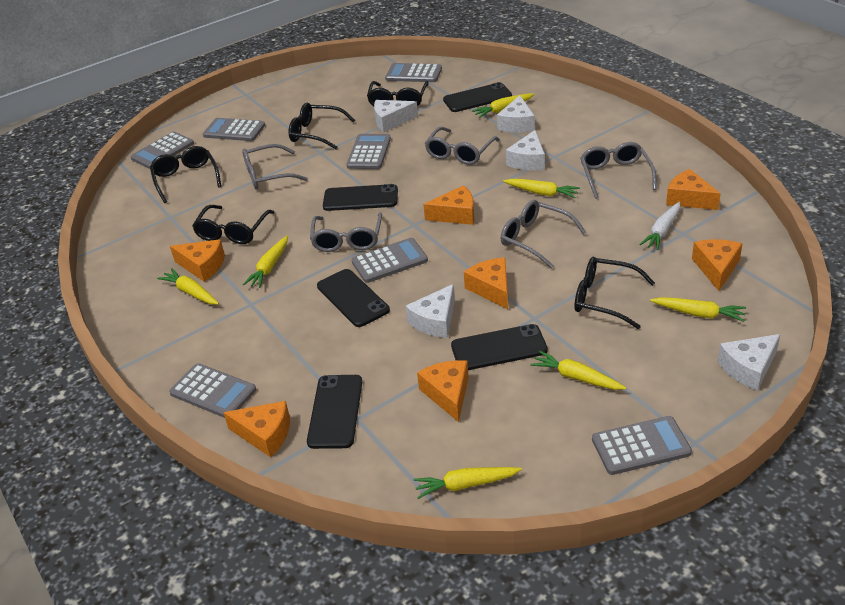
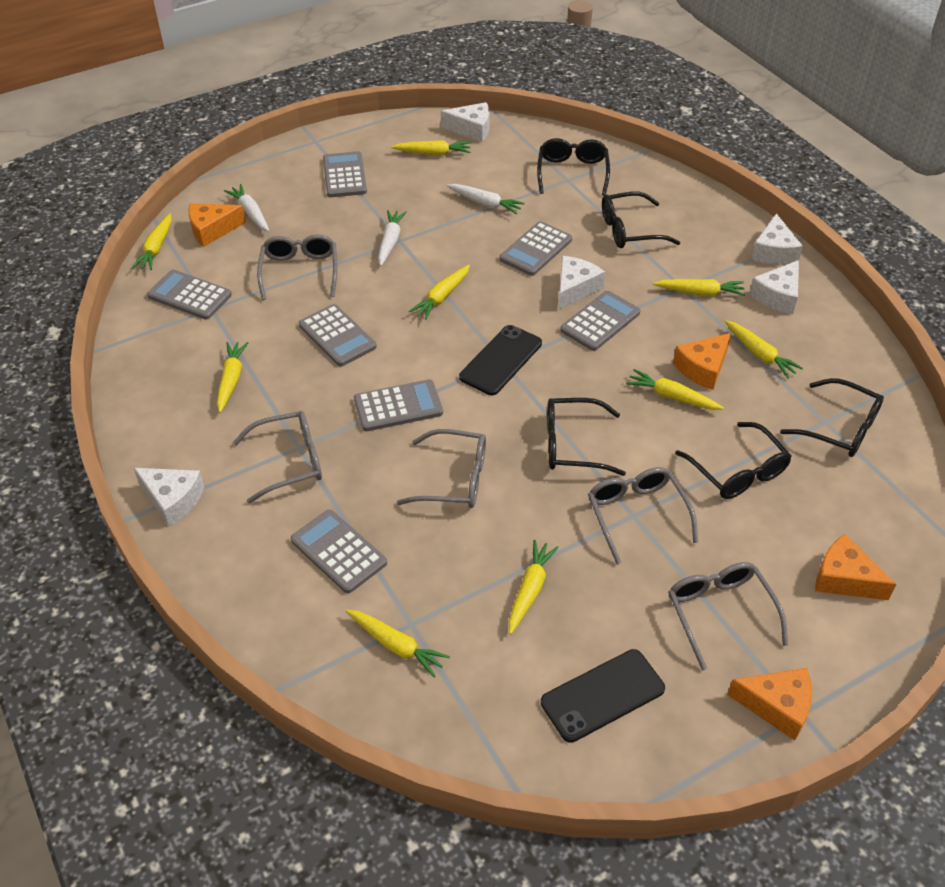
black phone: 5 -> 2
orange cheese: 7 -> 4
white carrot: 1 -> 3
yellow carrot: 7 -> 9

